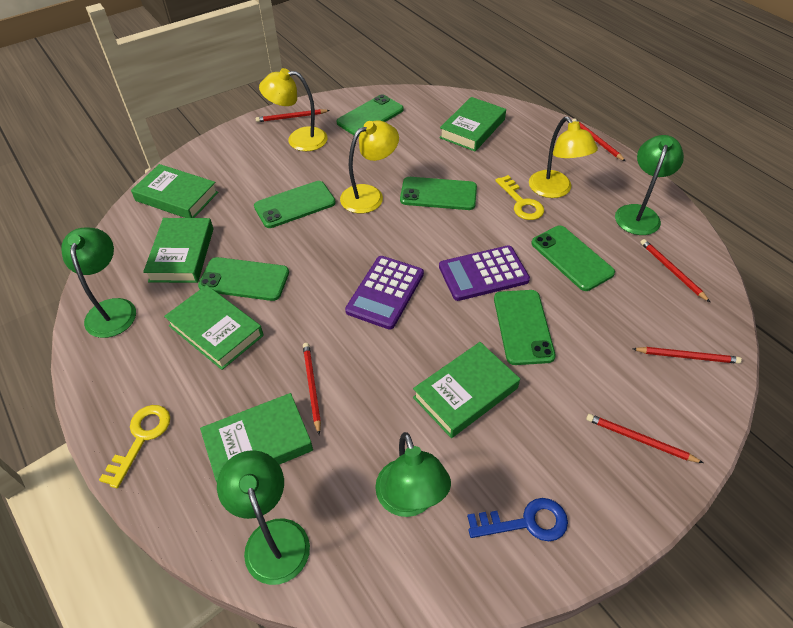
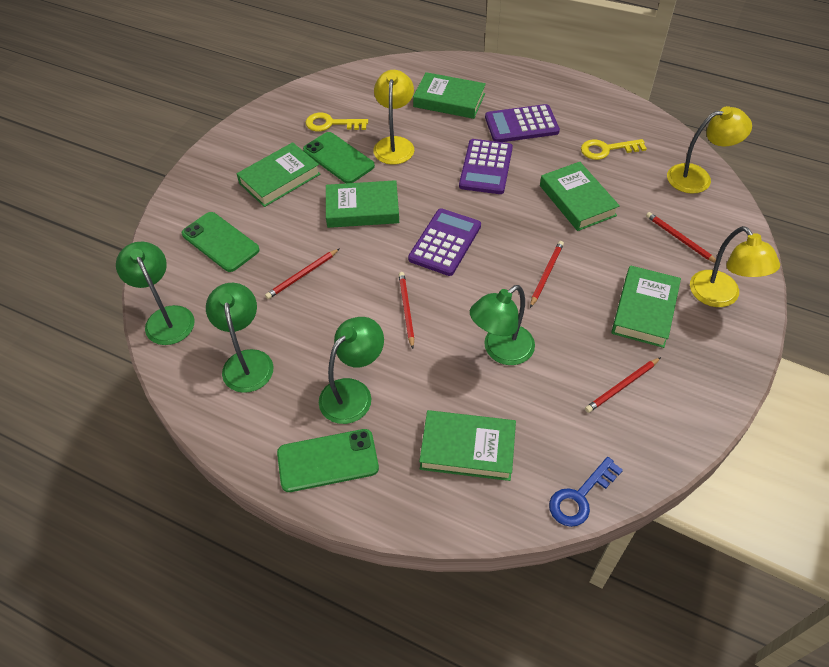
green phone: 6 -> 3
purple calculator: 2 -> 3
red pencil: 6 -> 5

